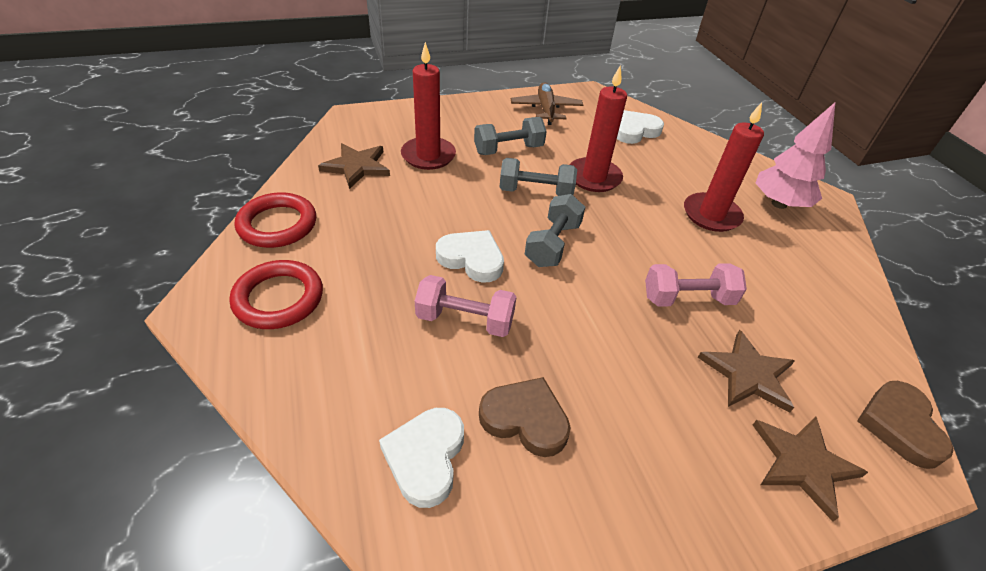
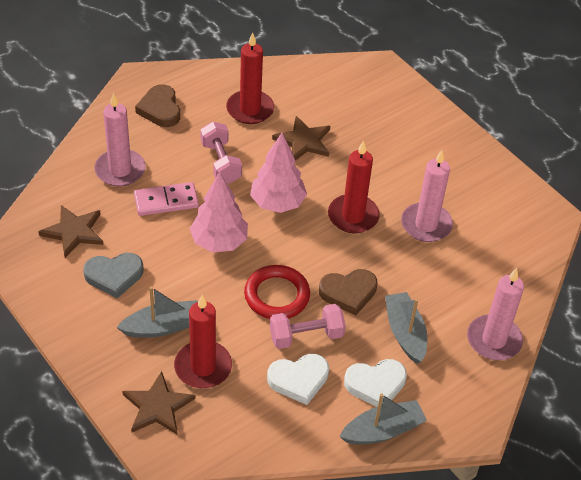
brown plane: 1 -> 0
grey boat: 0 -> 3
grey dumbbell: 3 -> 0
grey heart: 0 -> 1
pink candle: 0 -> 3
pink domino: 0 -> 1
pink tree: 1 -> 2
red ring: 2 -> 1
white heart: 3 -> 2

